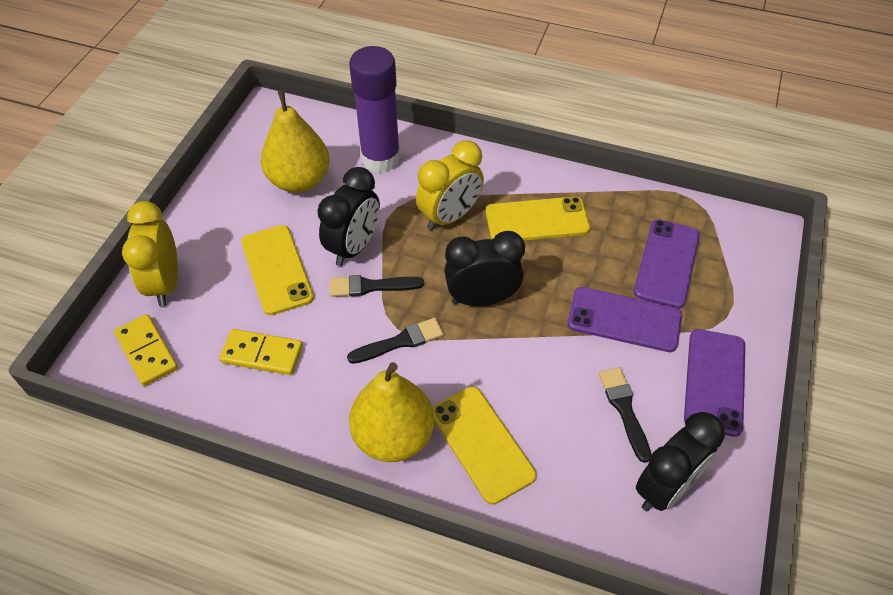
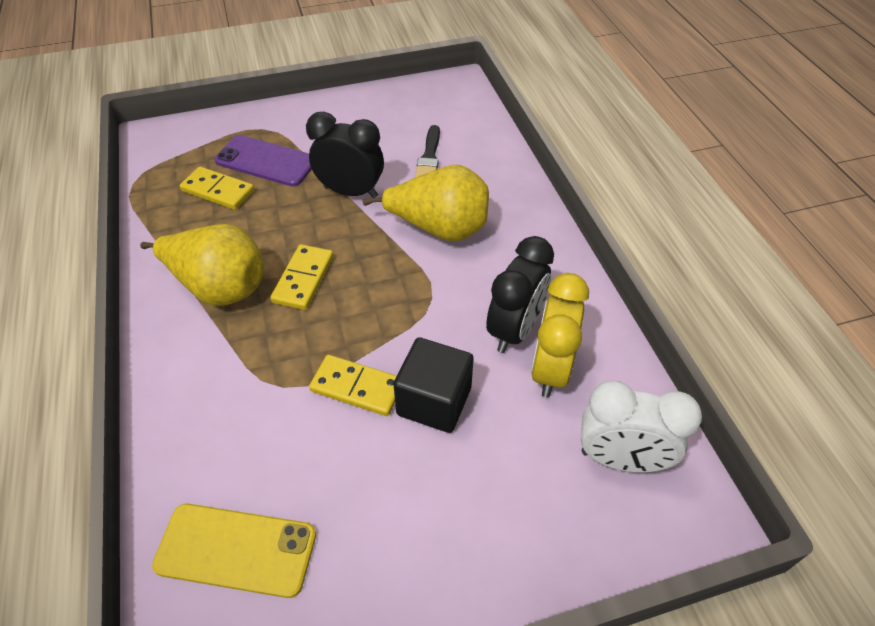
black brush: 3 -> 1
black clock: 3 -> 2
black cube: 0 -> 1
purple glue stick: 1 -> 0
purple phone: 3 -> 1
white clock: 0 -> 1
yellow clock: 2 -> 1
yellow domino: 2 -> 3
yellow phone: 3 -> 1

